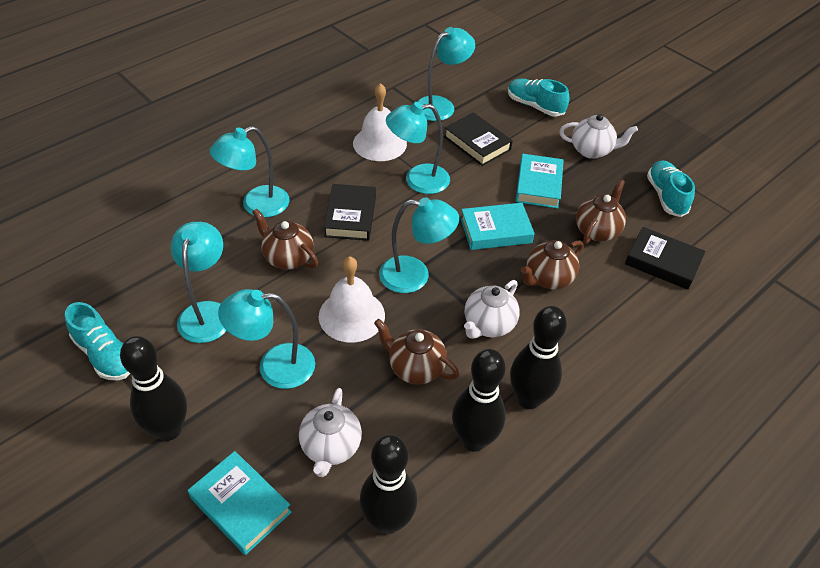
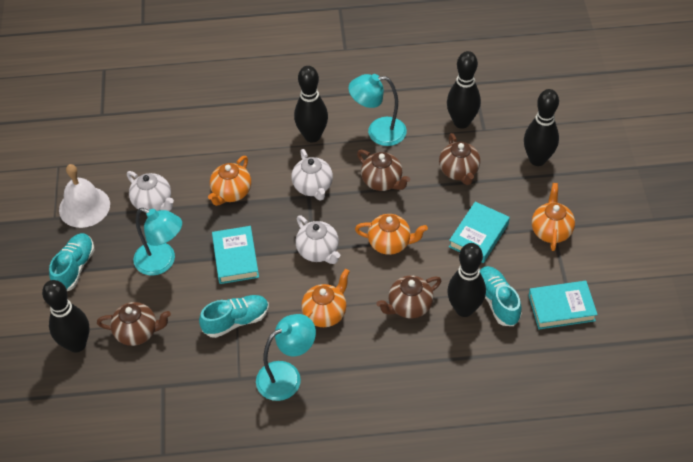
black book: 3 -> 0
black bowling pin: 4 -> 5
orange teapot: 0 -> 4
turquoise lamp: 6 -> 3
white bell: 2 -> 1

